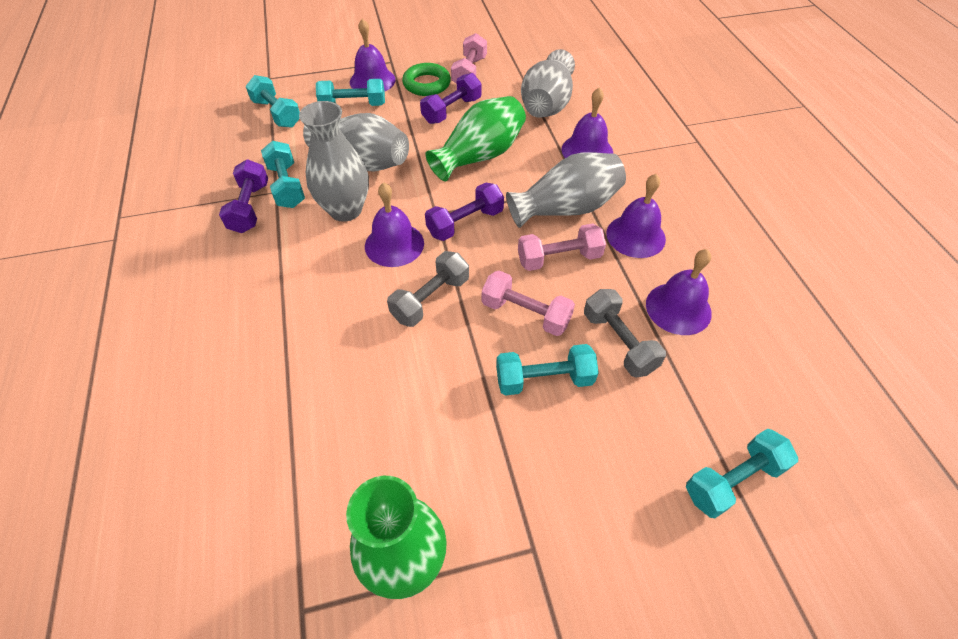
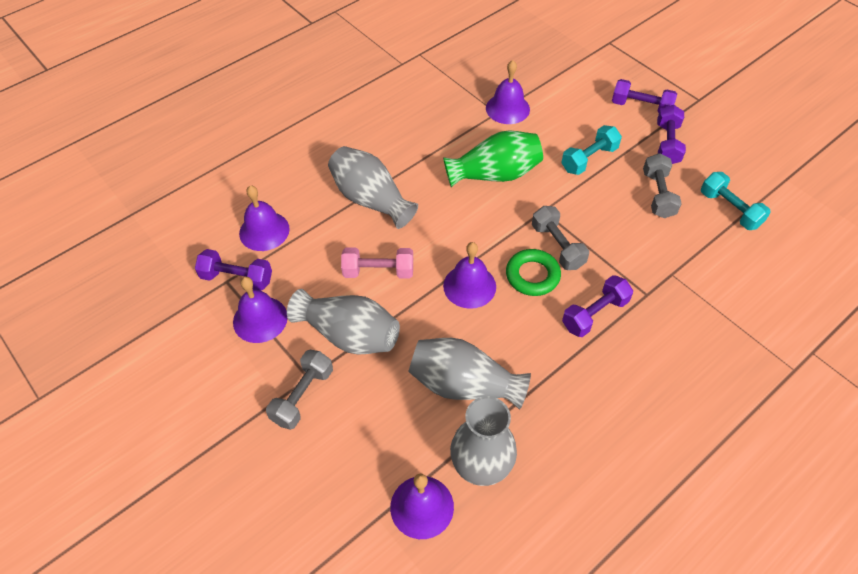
green vase: 2 -> 1
grey dumbbell: 2 -> 3
pink dumbbell: 3 -> 1
purple dumbbell: 3 -> 4
turquoise dumbbell: 5 -> 2

